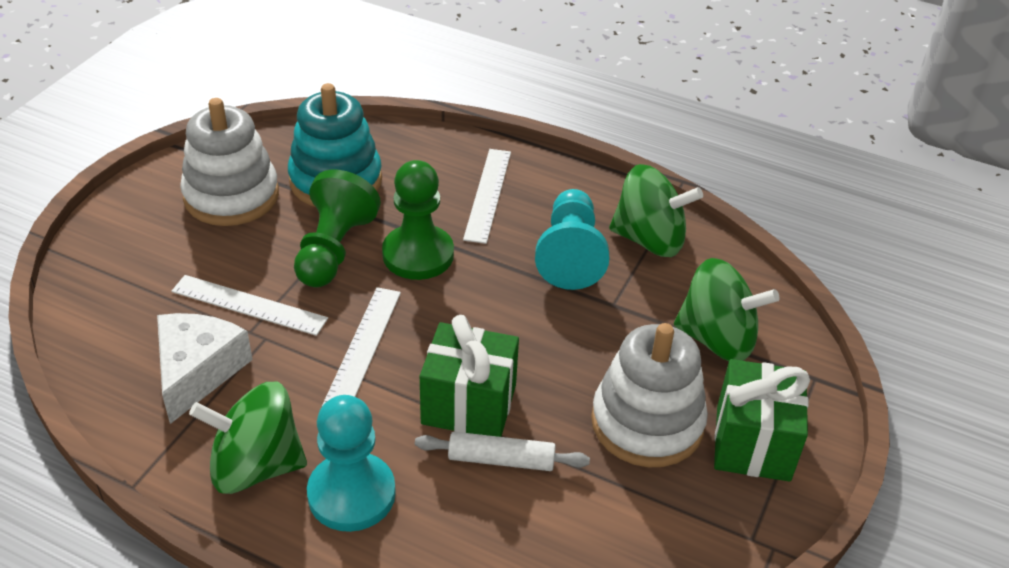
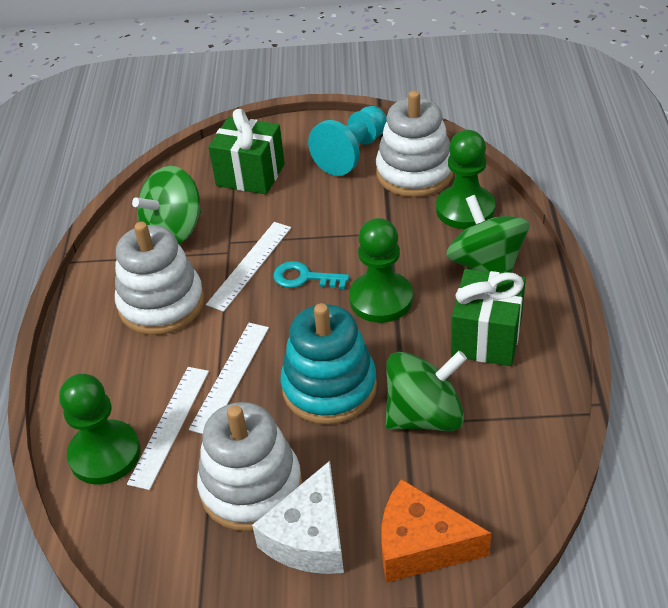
green pawn: 2 -> 3
orange cheese: 0 -> 1
turquoise key: 0 -> 1
turquoise pawn: 2 -> 1
white rolling pin: 1 -> 0
white stacking toy: 2 -> 3

